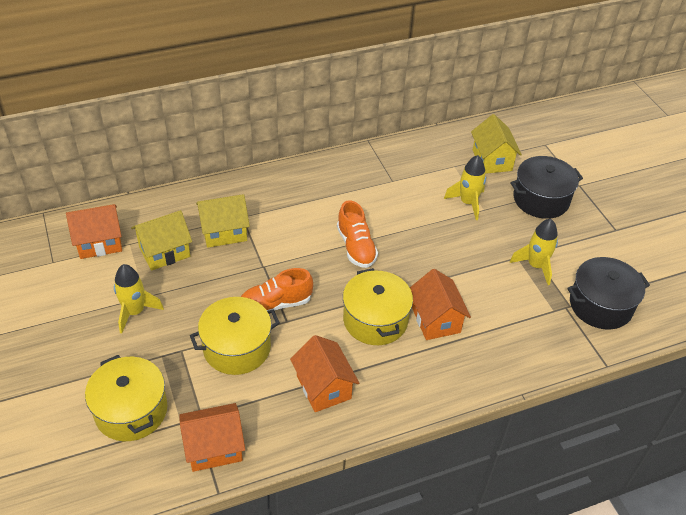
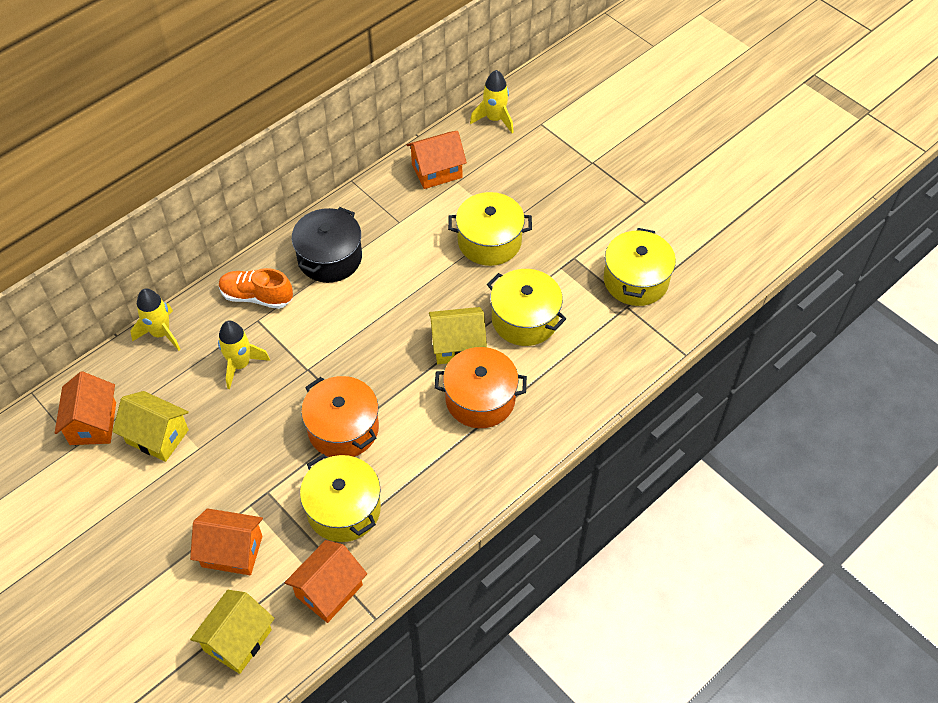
black pot: 2 -> 1
orange pot: 0 -> 2
orange shoe: 2 -> 1
yellow pot: 3 -> 4

